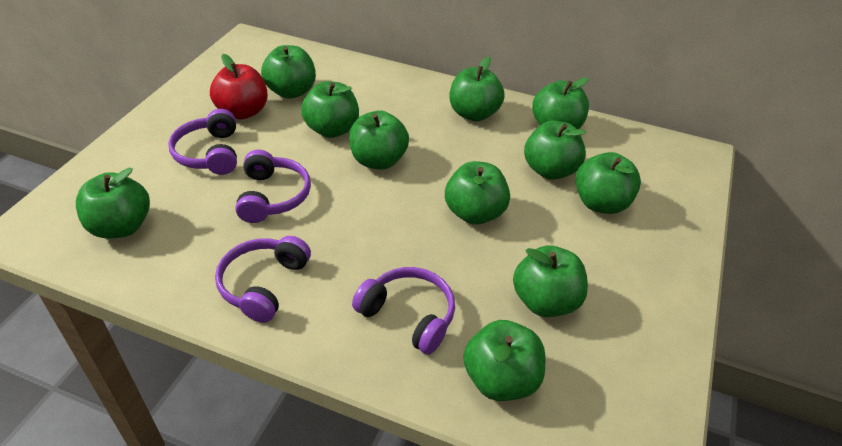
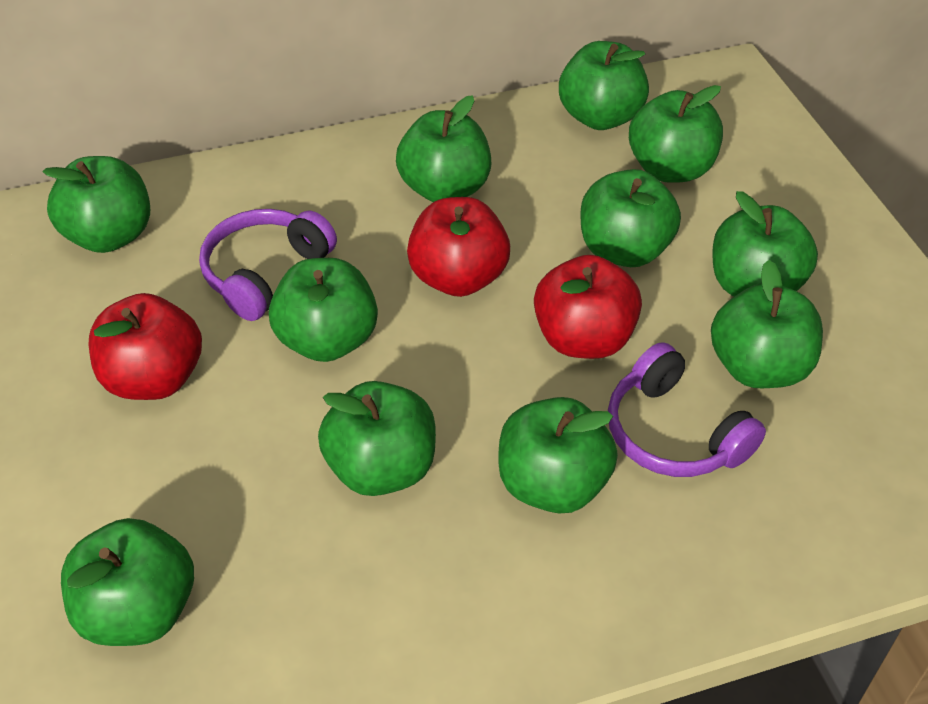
purple headphones: 4 -> 2
red apple: 1 -> 3

